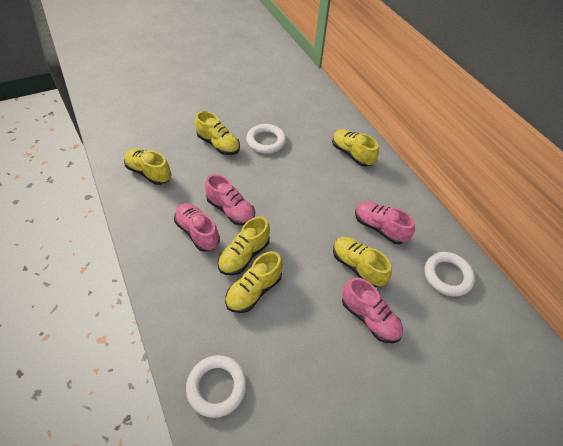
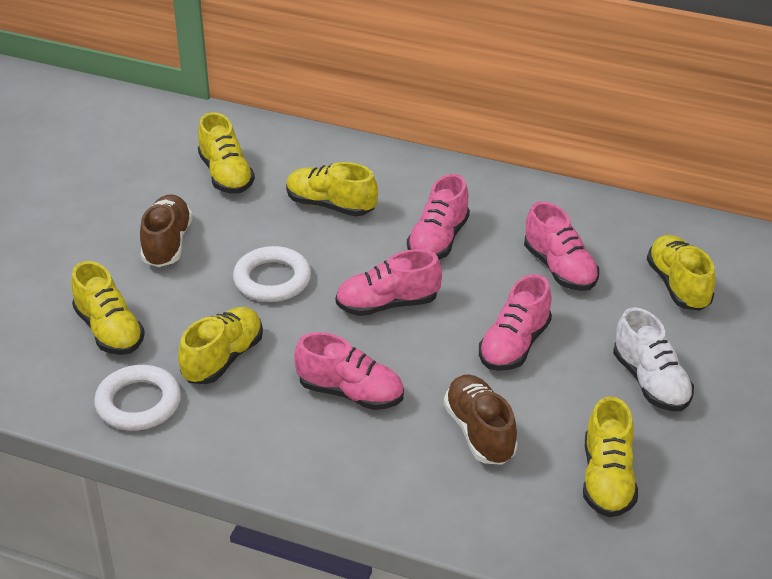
brown shoe: 0 -> 2
pink shoe: 4 -> 5
white ring: 3 -> 2
white shoe: 0 -> 1

